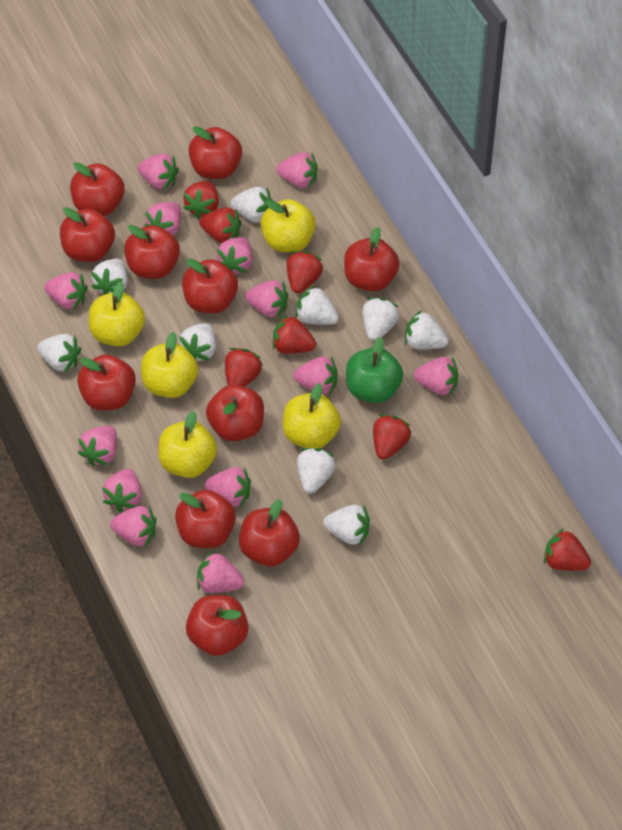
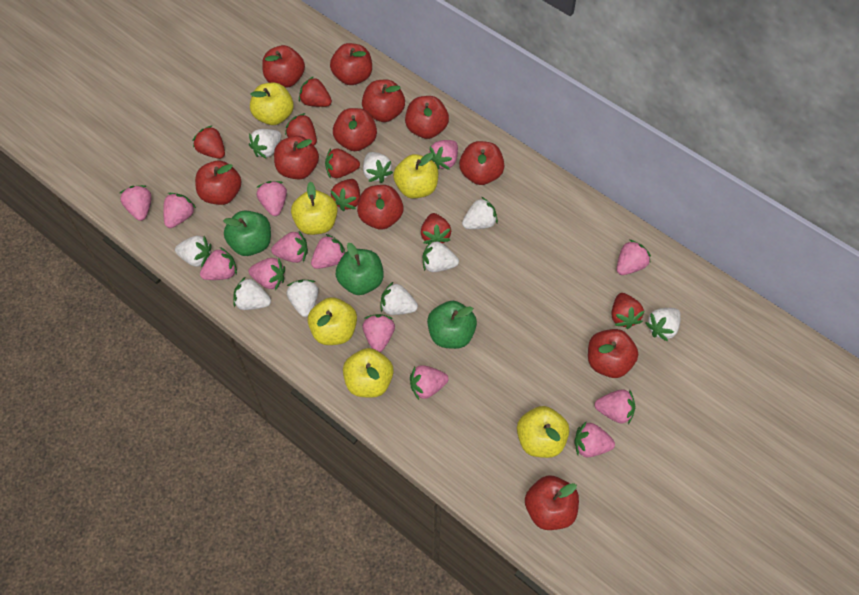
green apple: 1 -> 3
yellow apple: 5 -> 6

